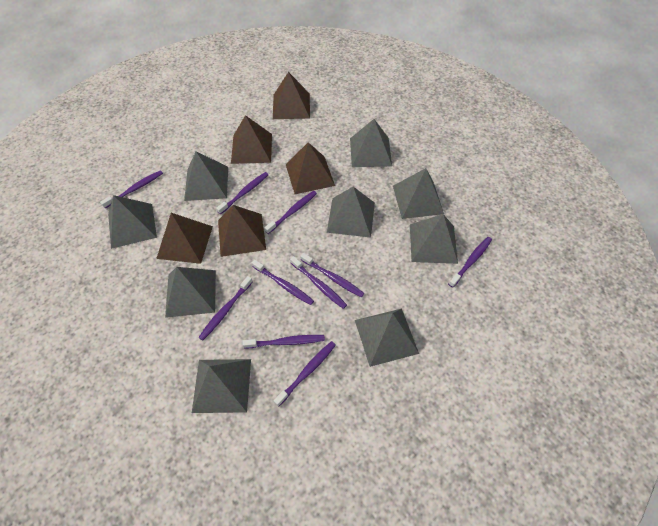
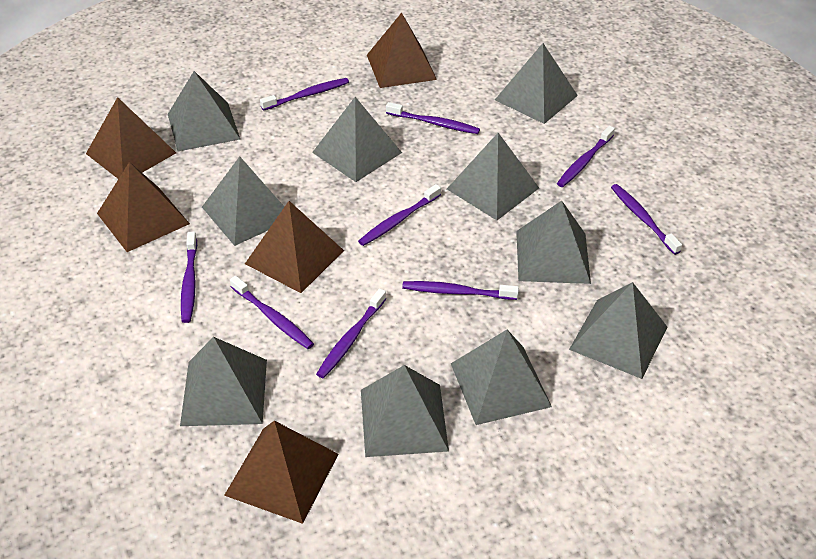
grey pyramid: 9 -> 10
purple toothbrush: 10 -> 9

